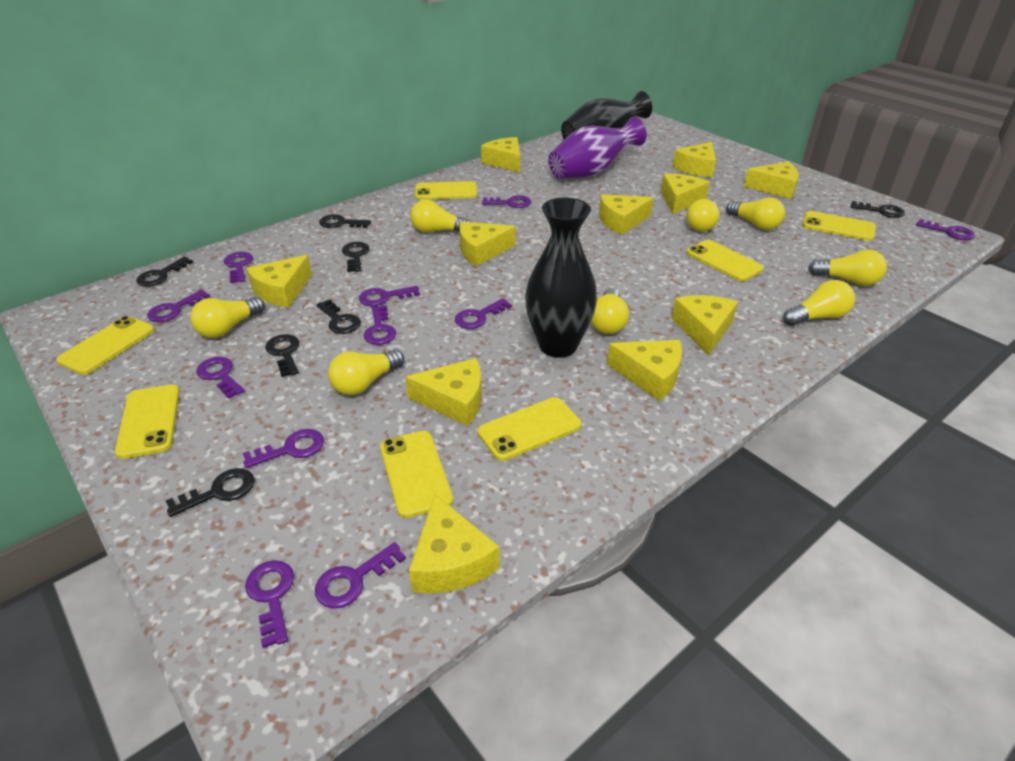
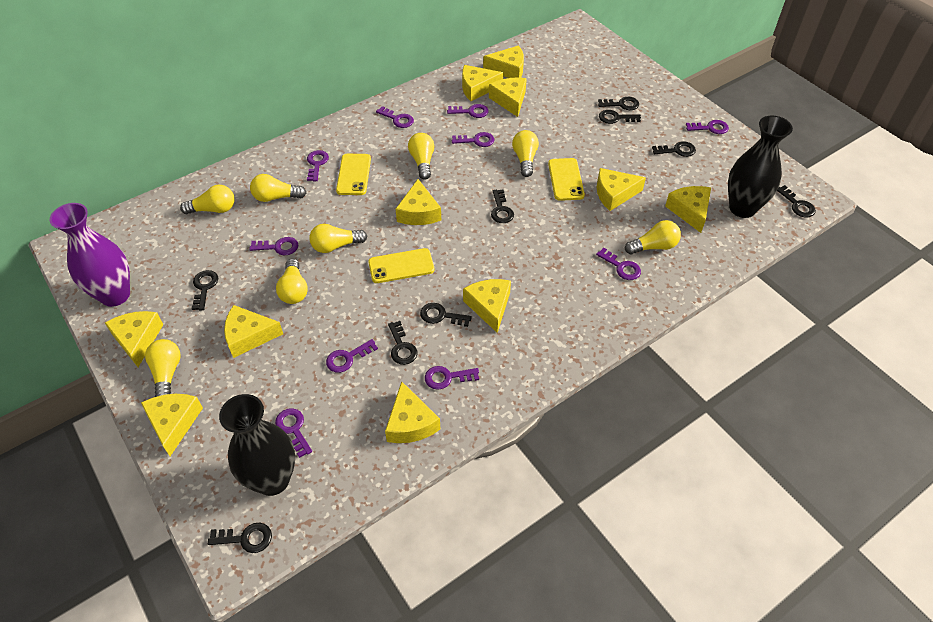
black key: 7 -> 9
purple key: 11 -> 10
yellow phone: 7 -> 3

